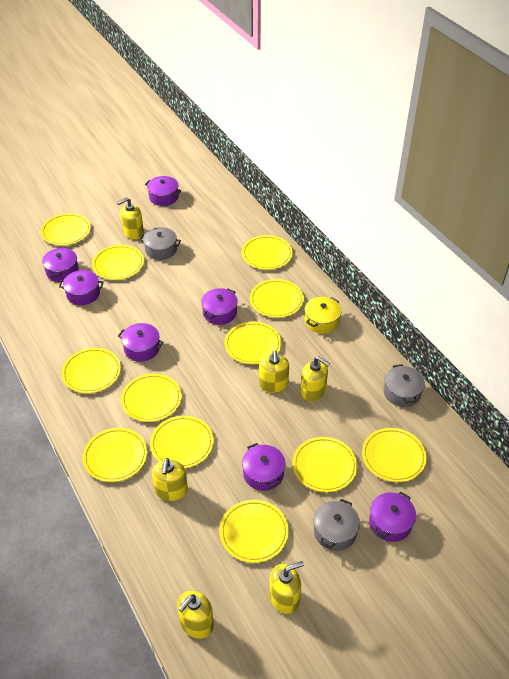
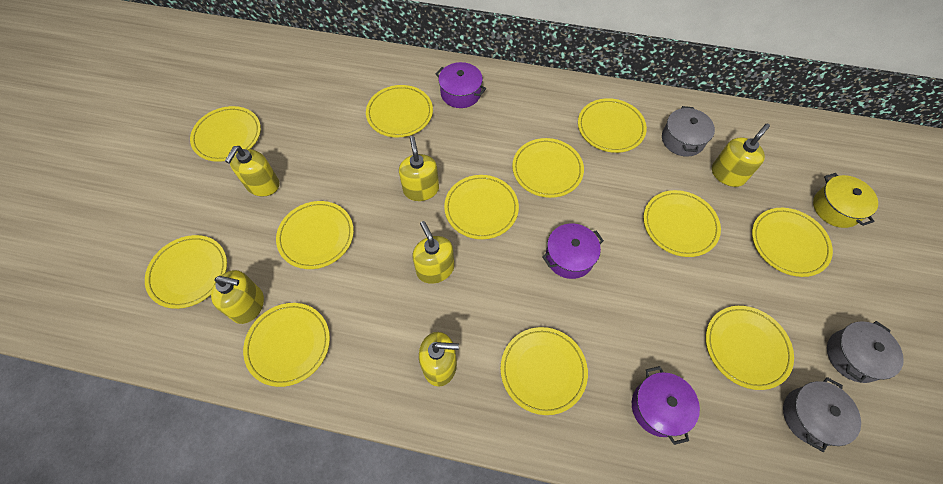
purple pot: 7 -> 3

